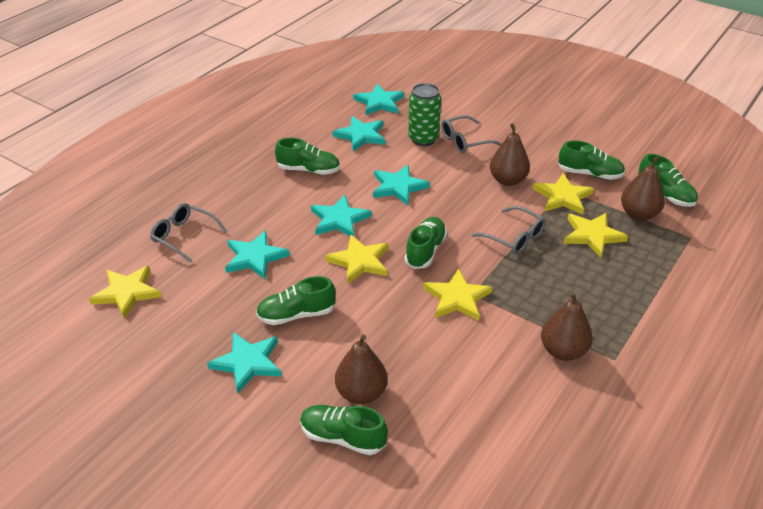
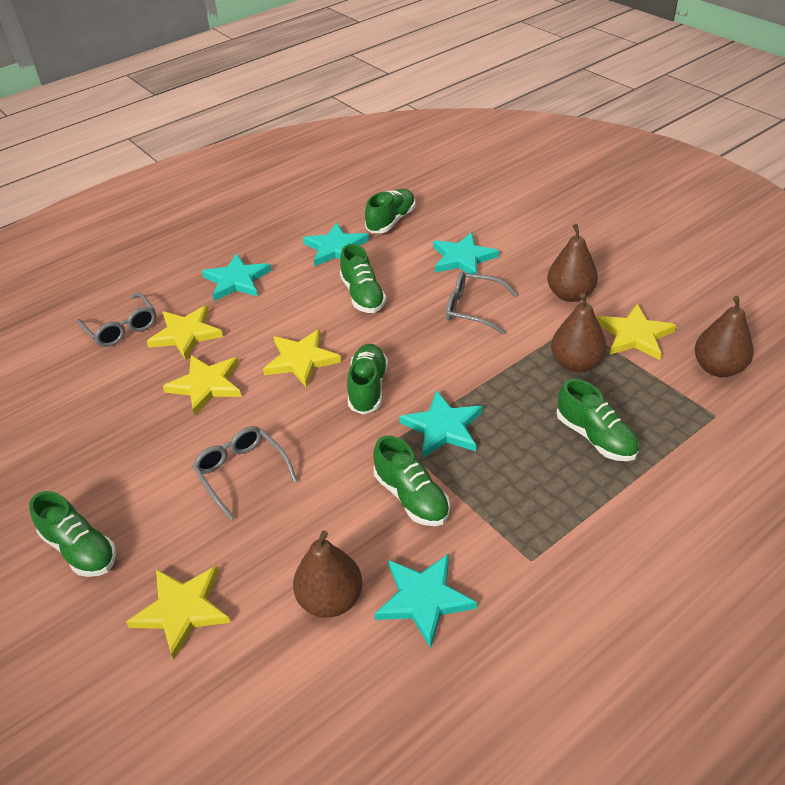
green can: 1 -> 0
turquoise star: 6 -> 5

